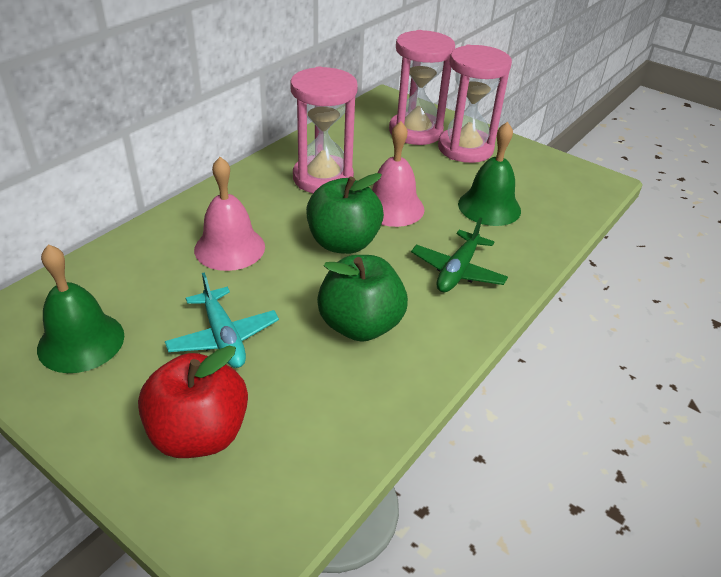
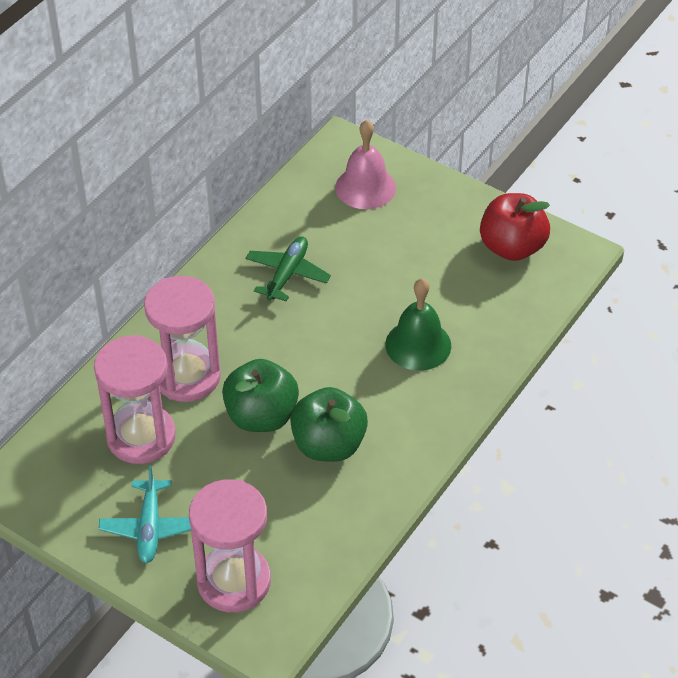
green bell: 2 -> 1
pink bell: 2 -> 1

